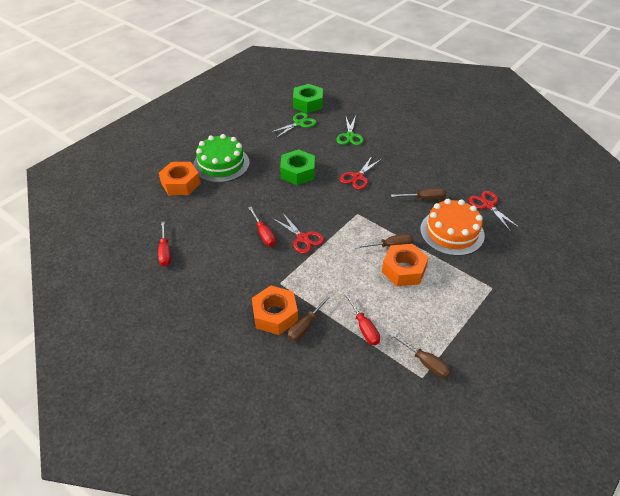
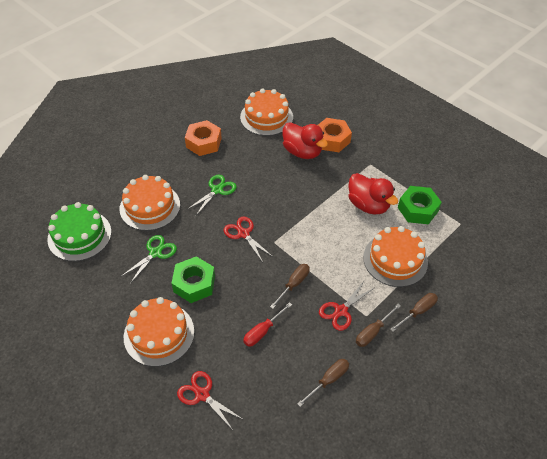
orange cake: 1 -> 4
orange nut: 3 -> 2
red duck: 0 -> 2
red screwdriver: 3 -> 1

